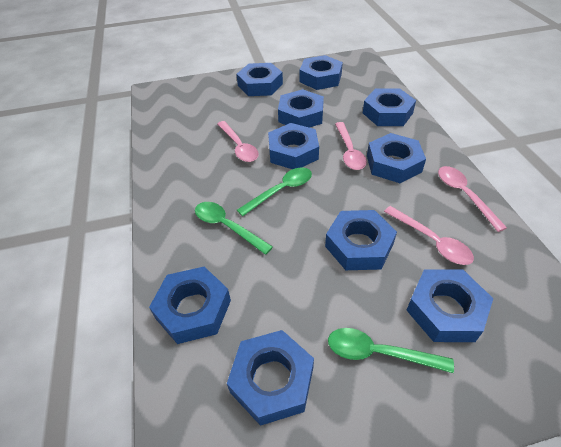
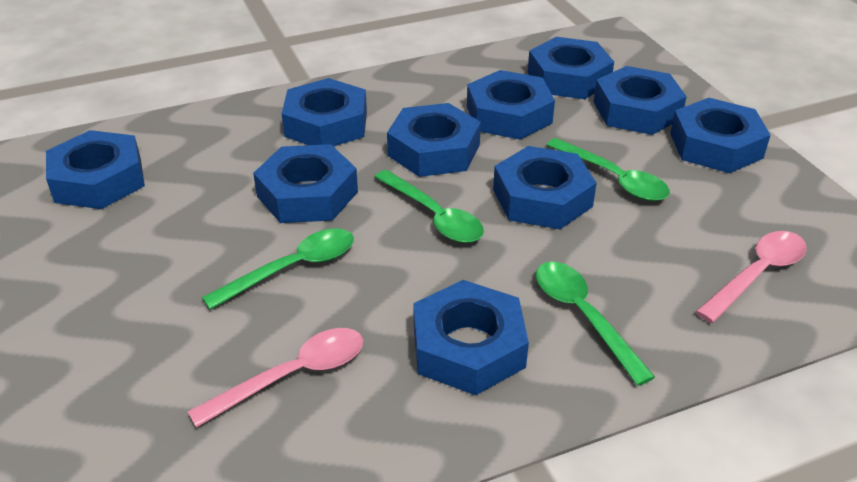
green spoon: 3 -> 4
pink spoon: 4 -> 2

